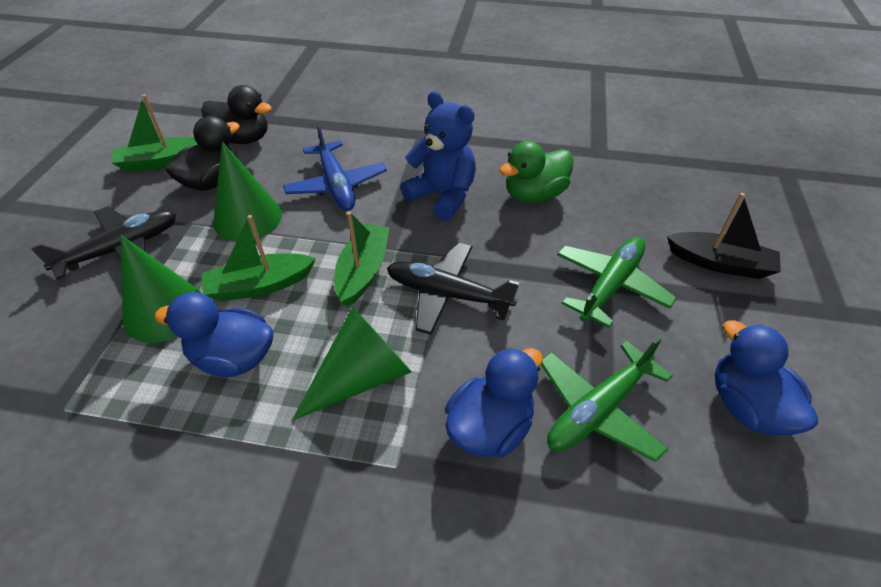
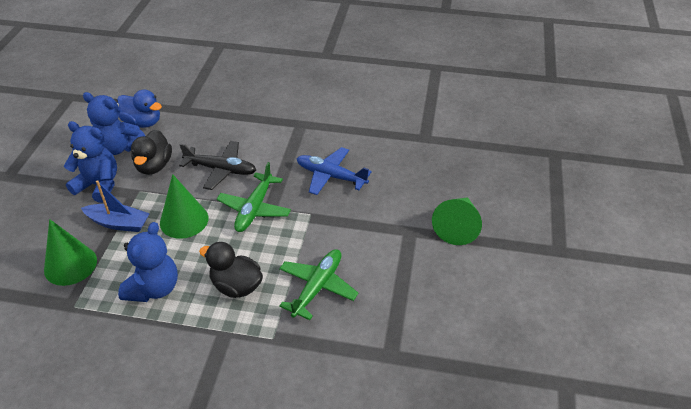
black boat: 1 -> 0
black plane: 2 -> 1
blue boat: 0 -> 1
blue duck: 3 -> 1
blue teddy bear: 1 -> 3
green boat: 3 -> 0
green duck: 1 -> 0

